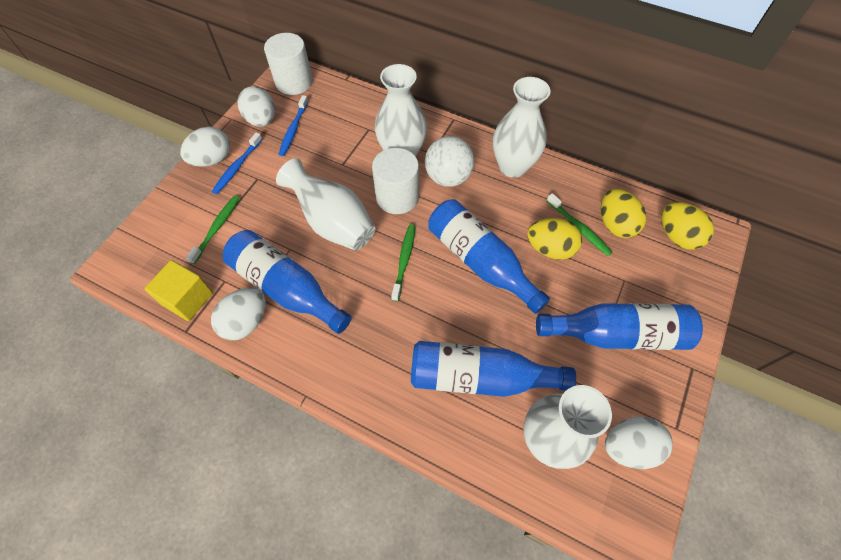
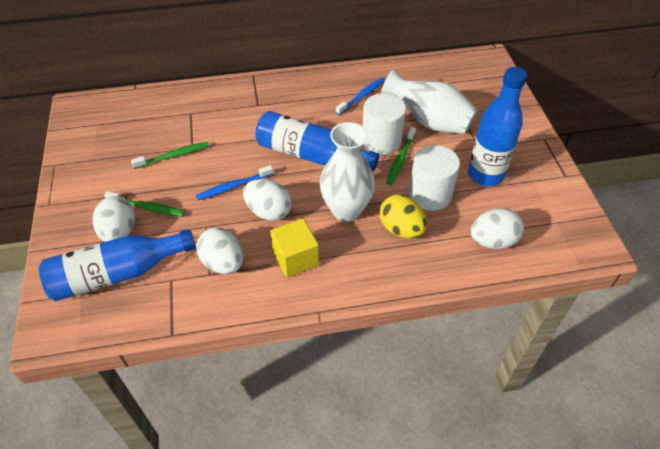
blue bottle: 4 -> 3
white ball: 1 -> 0
white vase: 4 -> 2
yellow egg: 3 -> 1

